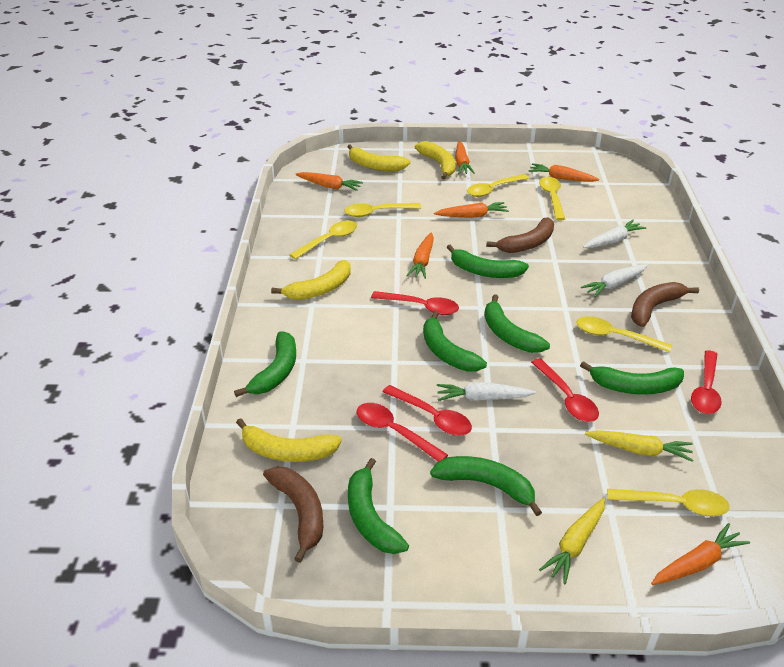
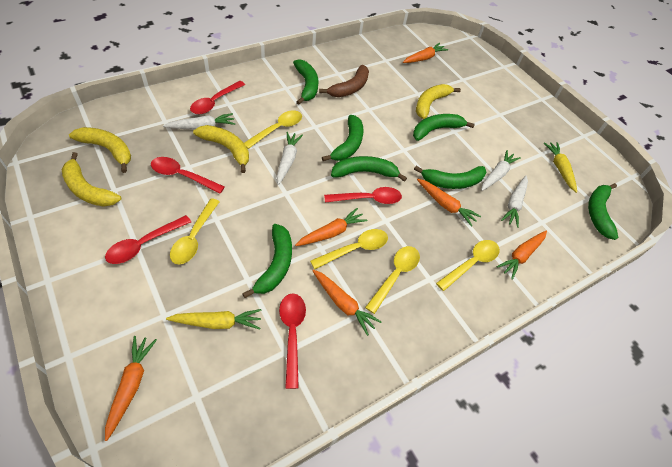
brown banana: 3 -> 1
white carrot: 3 -> 4
yellow spoon: 6 -> 5

